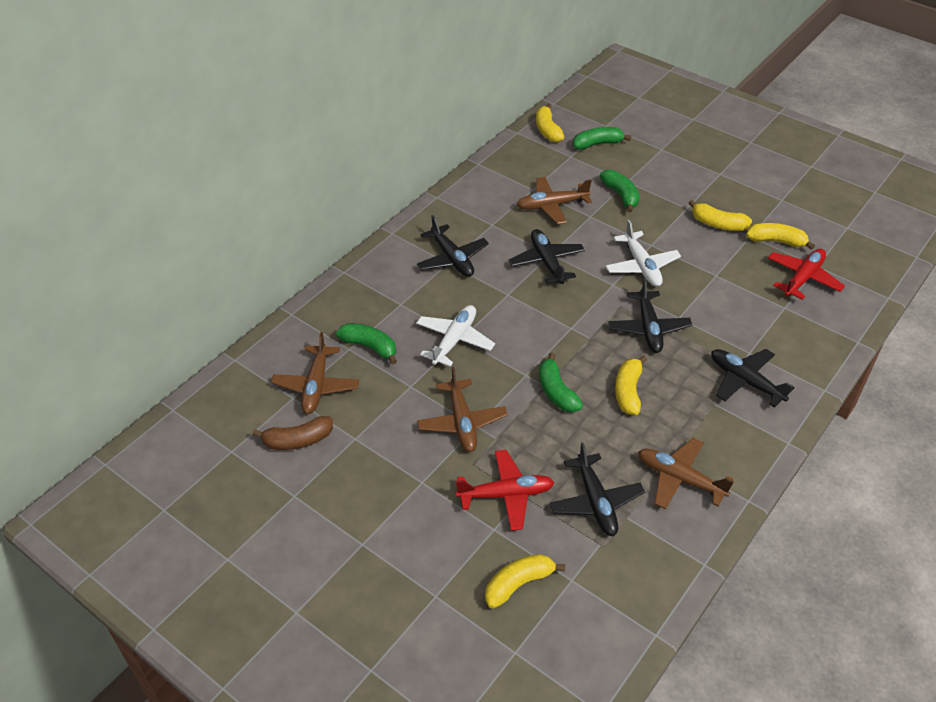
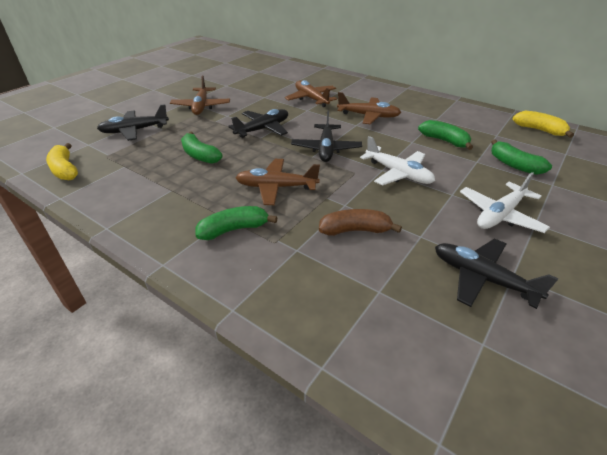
black plane: 5 -> 4
red plane: 2 -> 0
yellow banana: 5 -> 2

